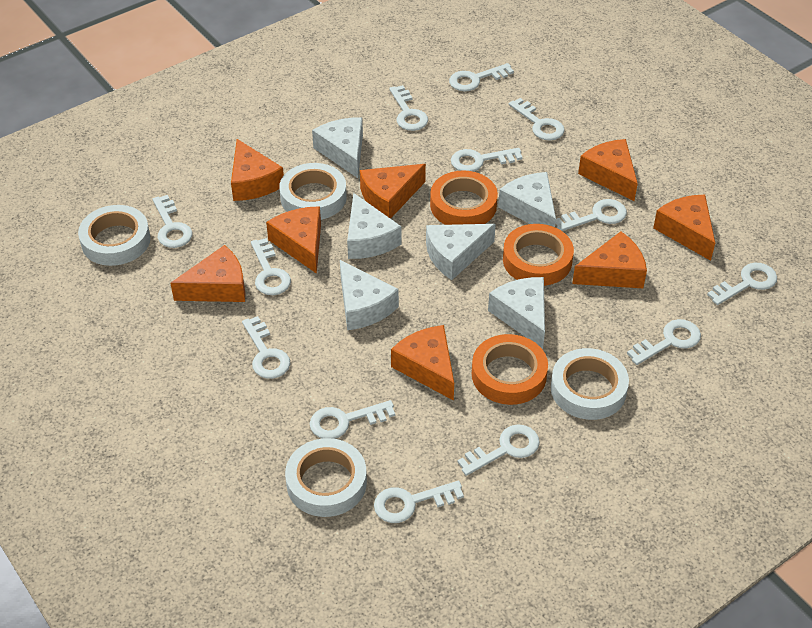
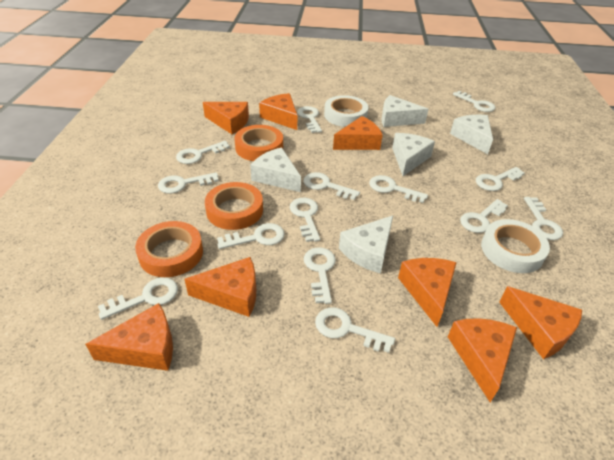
white cheese: 6 -> 5
white key: 13 -> 14
white tape: 4 -> 2

